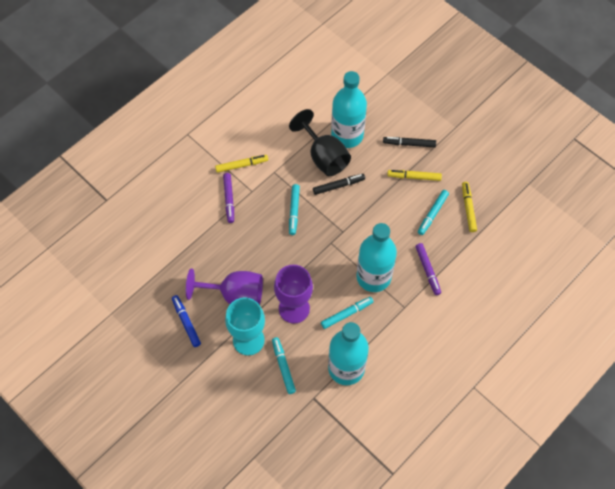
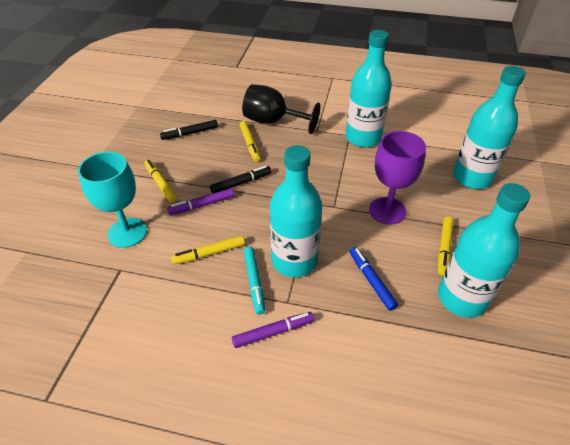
purple goblet: 2 -> 1
turquoise bottle: 3 -> 4
turquoise marker: 4 -> 1
yellow marker: 3 -> 4

